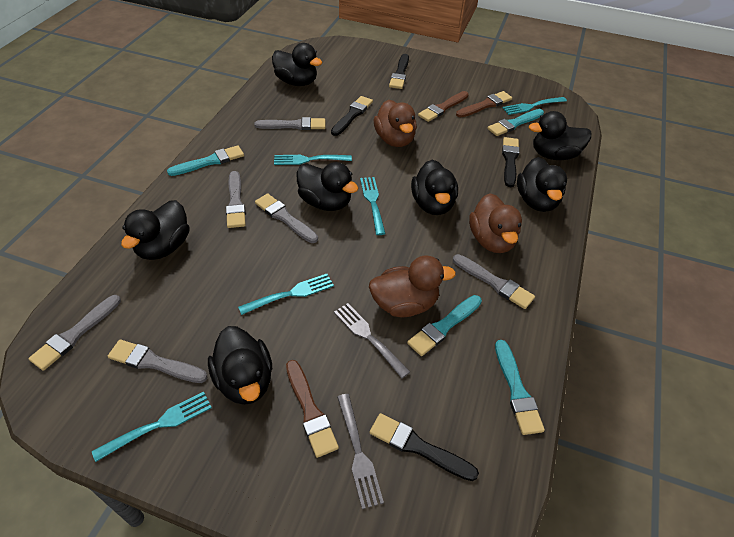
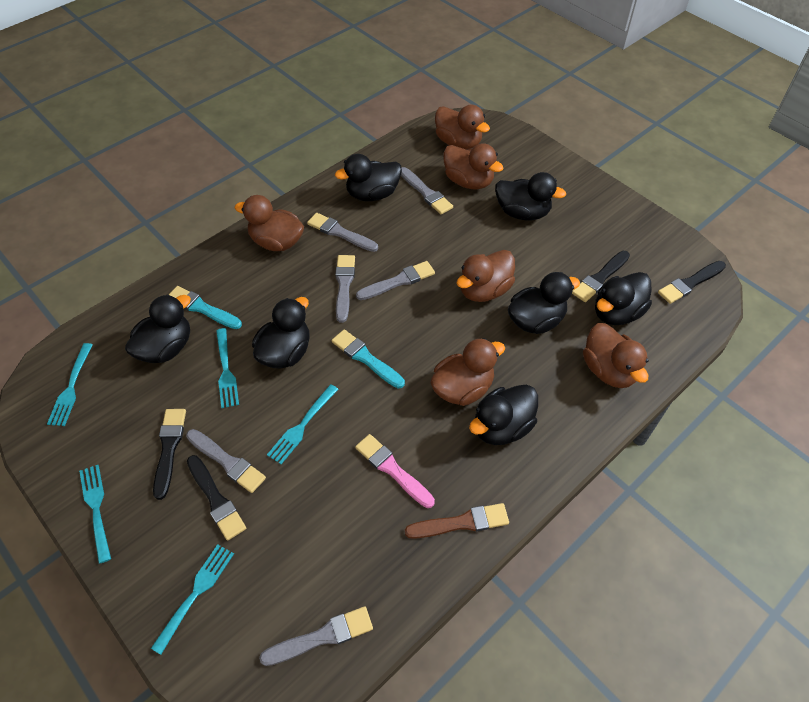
brown brush: 3 -> 1
brown duck: 3 -> 6
grey fork: 2 -> 0
pink brush: 0 -> 1
turquoise brush: 4 -> 2

